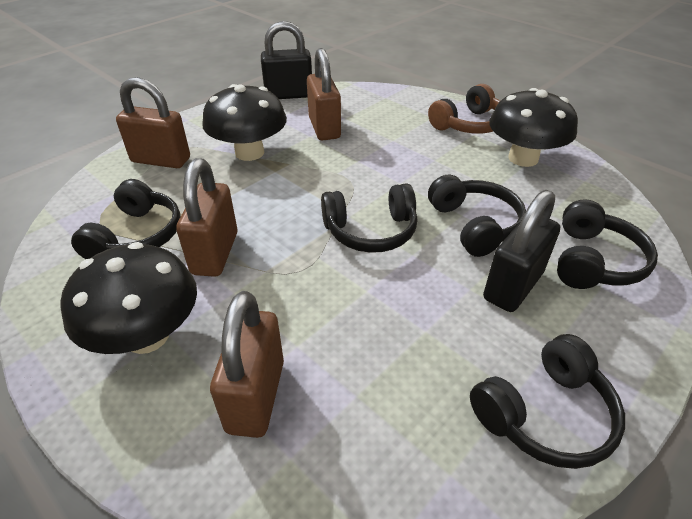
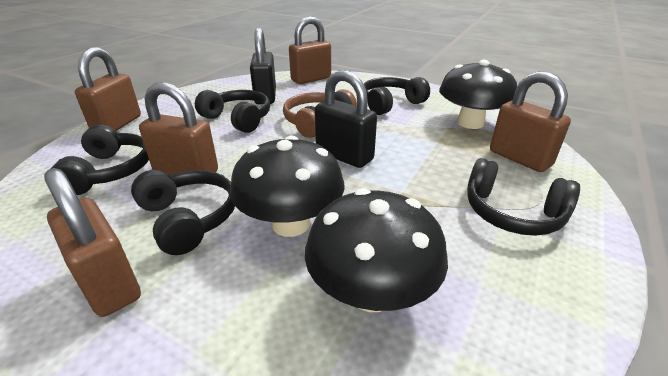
brown padlock: 4 -> 5

